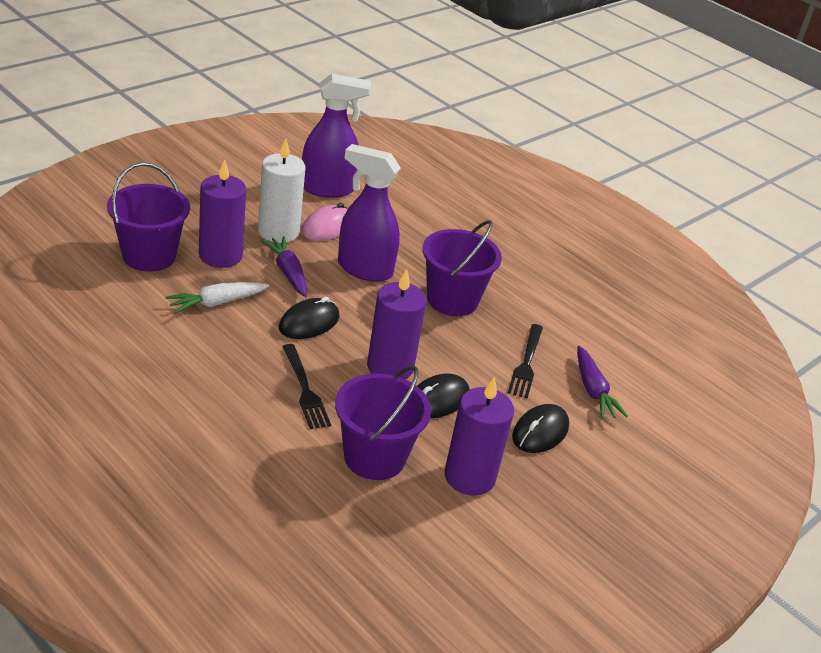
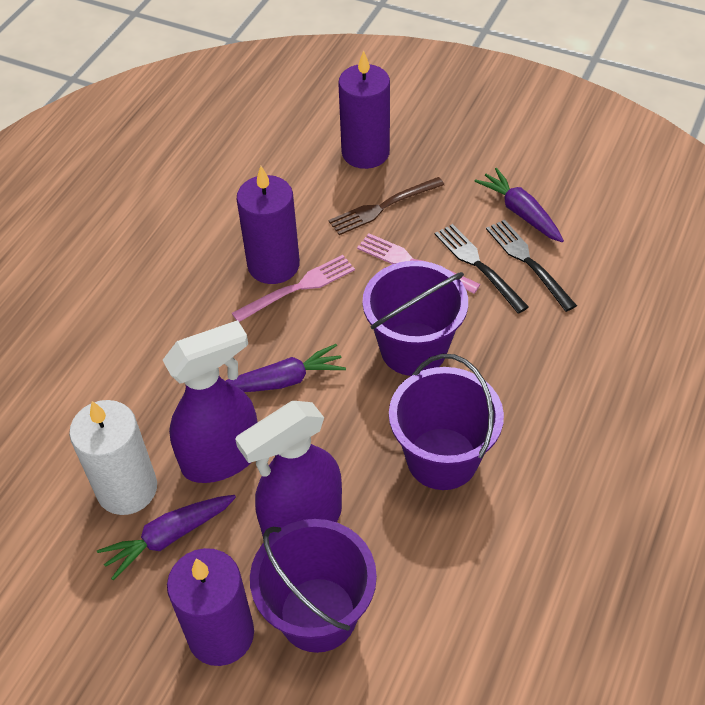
black mouse: 3 -> 0
brown fork: 0 -> 1
pink fork: 0 -> 2
pink mouse: 1 -> 0
purple carrot: 2 -> 3
white carrot: 1 -> 0

